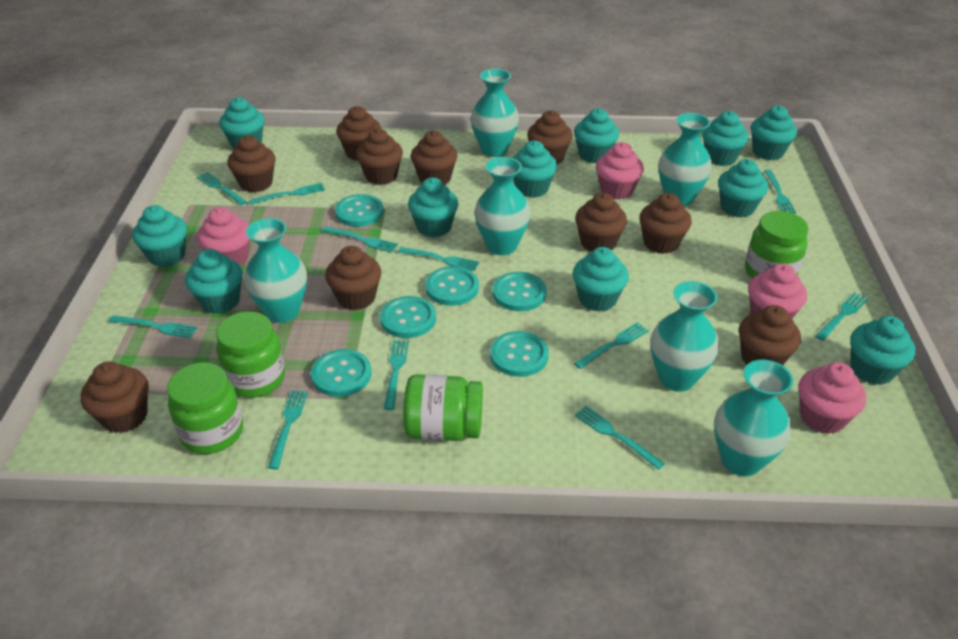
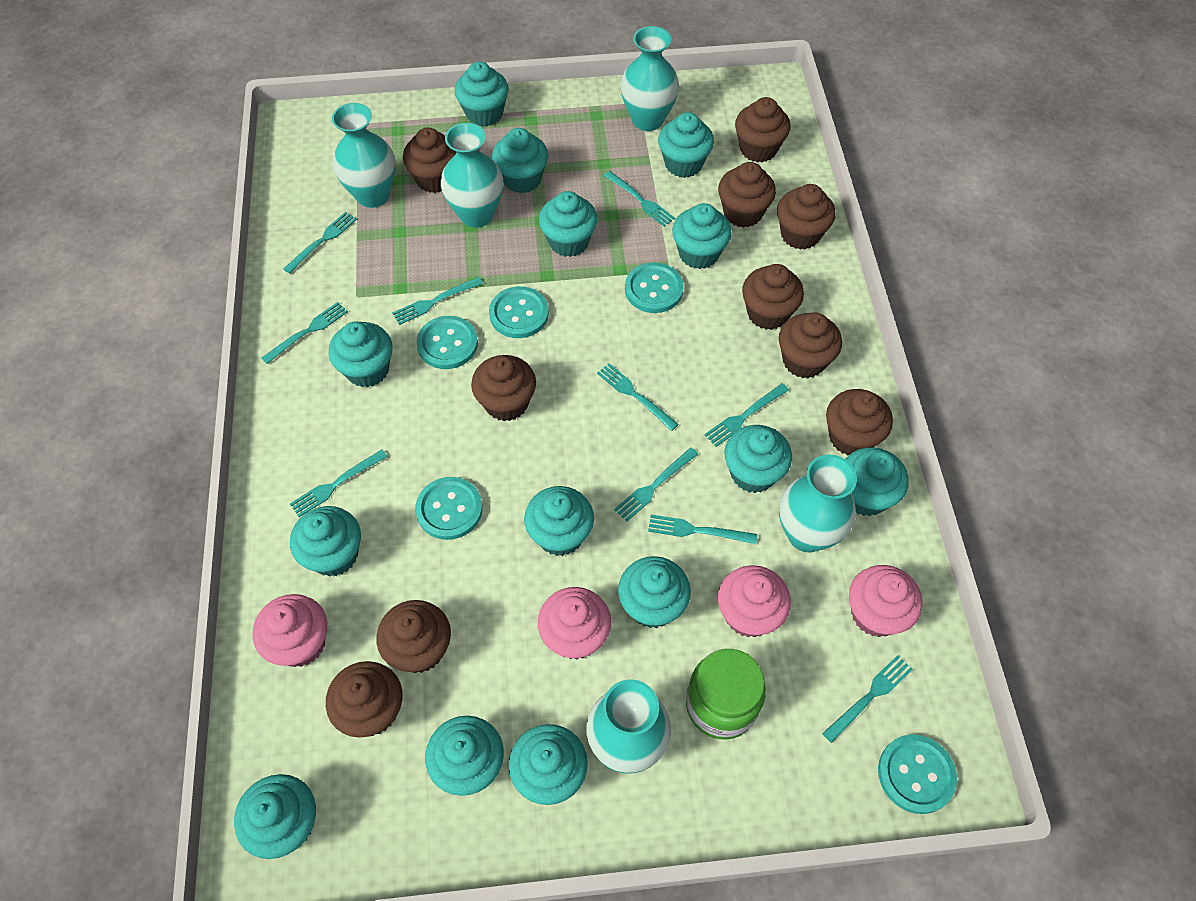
green jar: 4 -> 1
turquoise button: 6 -> 5
turquoise cupcake: 11 -> 14
turquoise fork: 11 -> 10
turquoise vase: 6 -> 5

